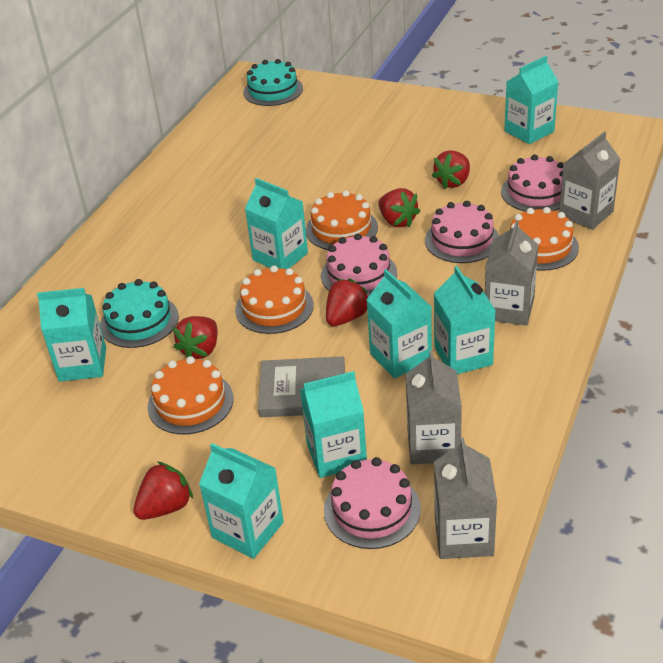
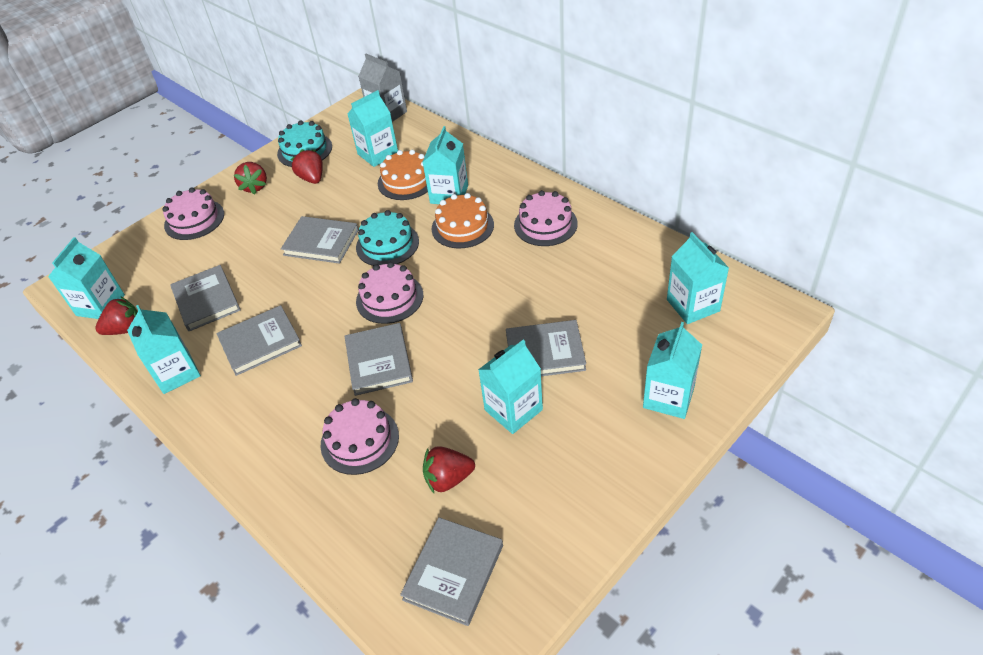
grey book: 1 -> 6
grey carton: 4 -> 1
orange cake: 4 -> 2
red strawberry: 5 -> 4

